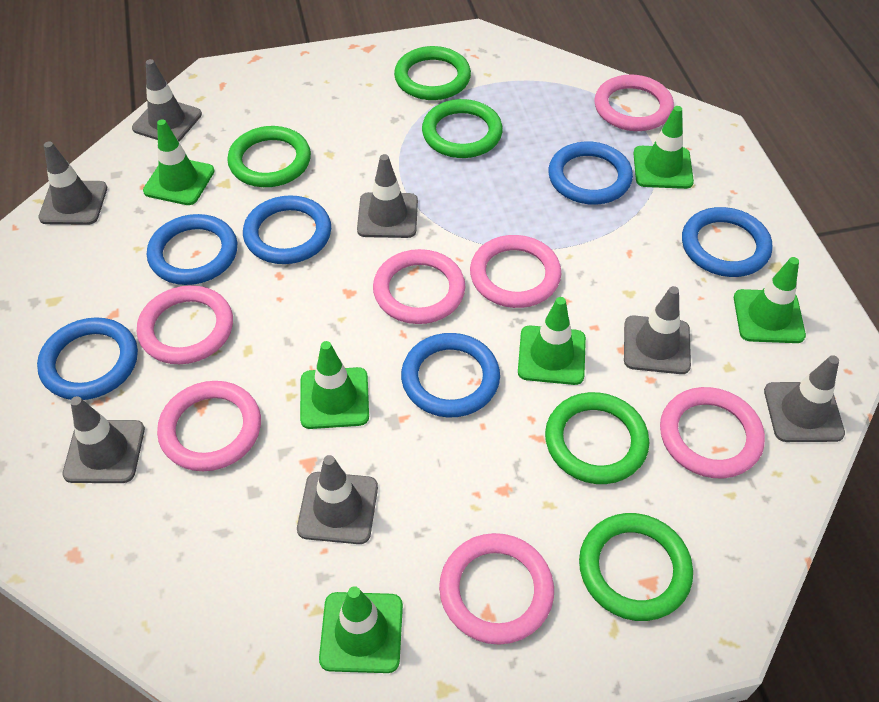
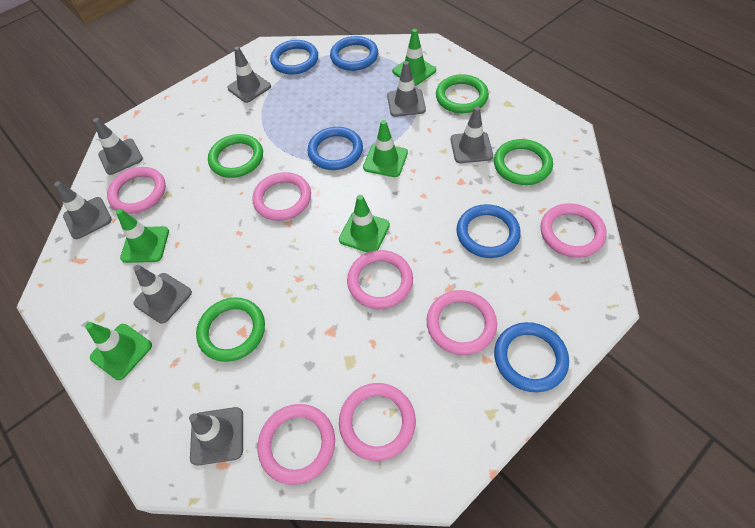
blue ring: 6 -> 5
green ring: 5 -> 4
green traffic cone: 6 -> 5

